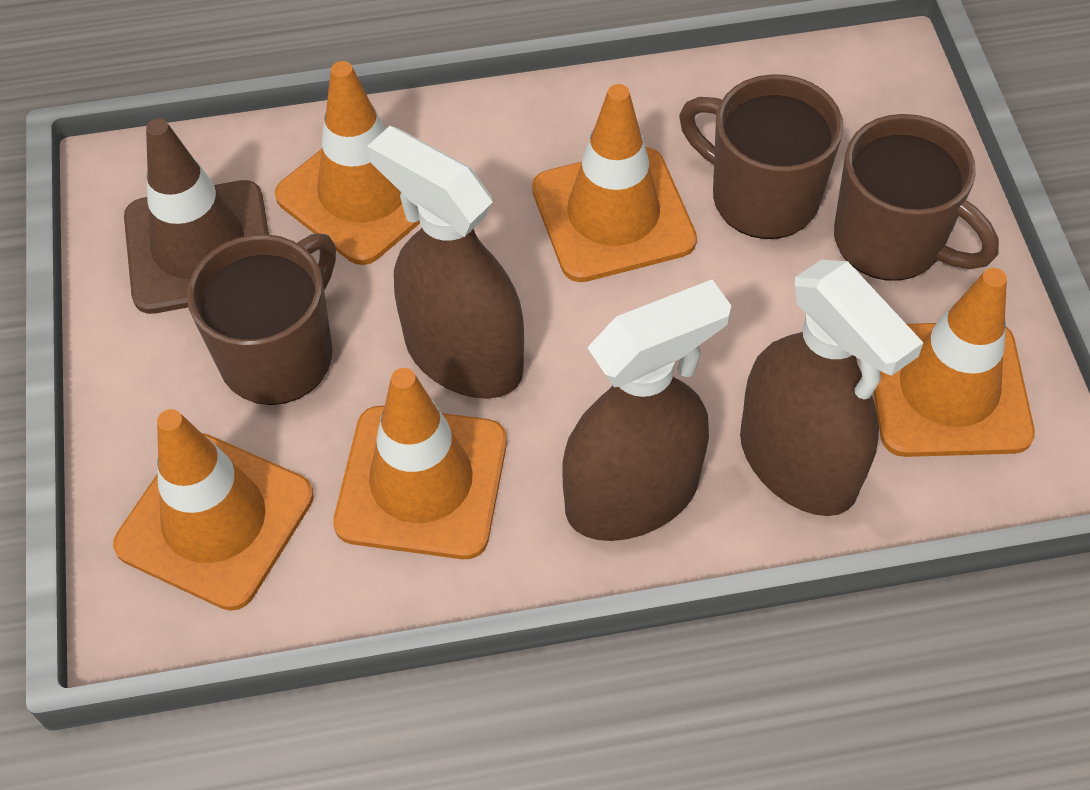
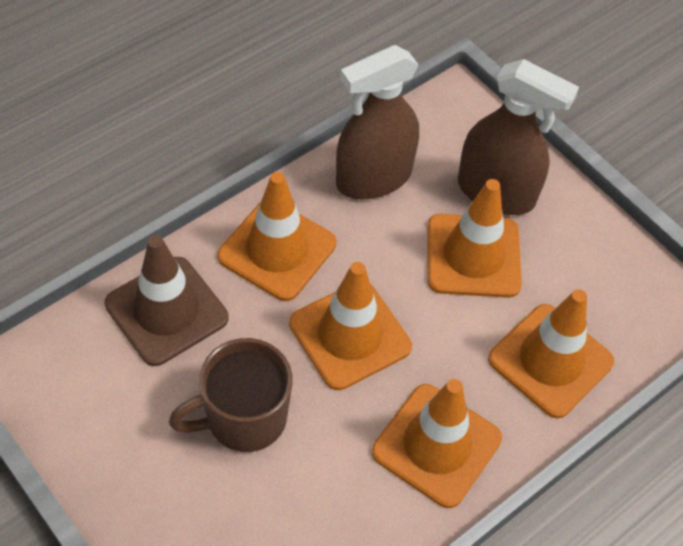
brown mug: 3 -> 1
brown spray bottle: 3 -> 2

